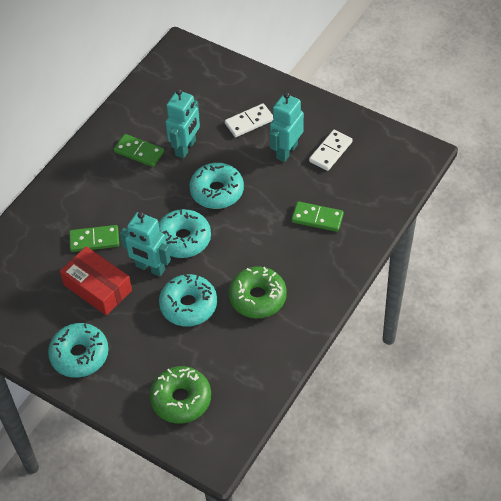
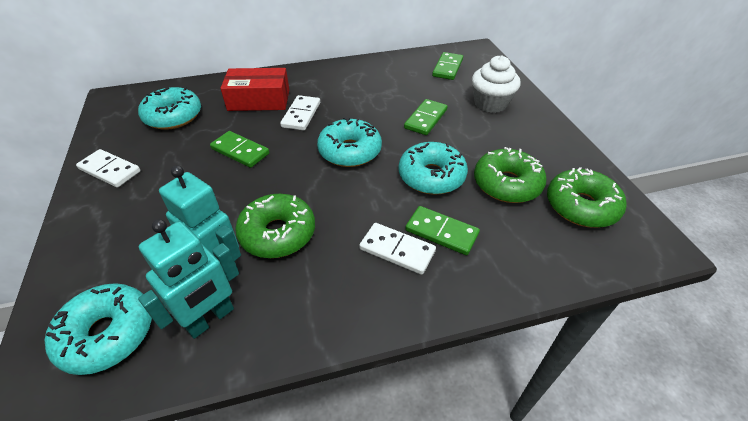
green domino: 3 -> 4
green donut: 2 -> 3
turquoise robot: 3 -> 2
white cupcake: 0 -> 1
white domino: 2 -> 3

